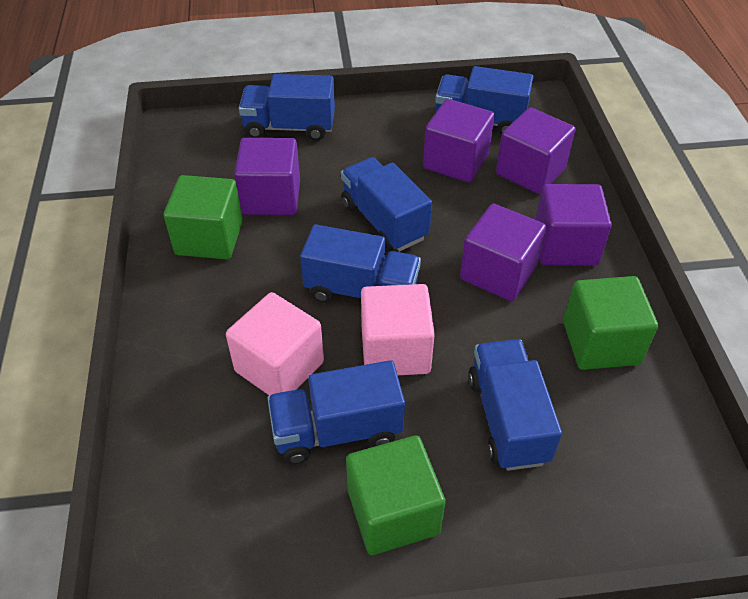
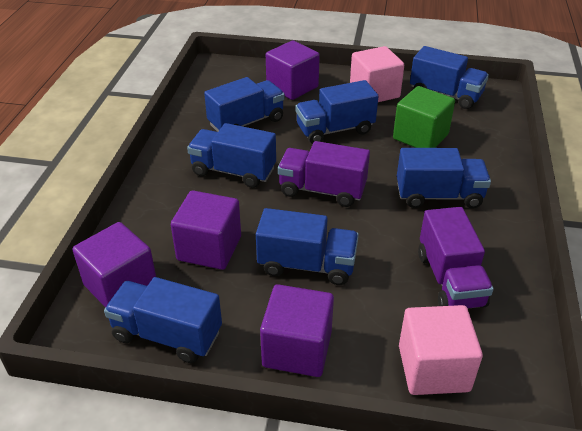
blue truck: 6 -> 7
green cube: 3 -> 1
purple cube: 5 -> 4
purple truck: 0 -> 2

